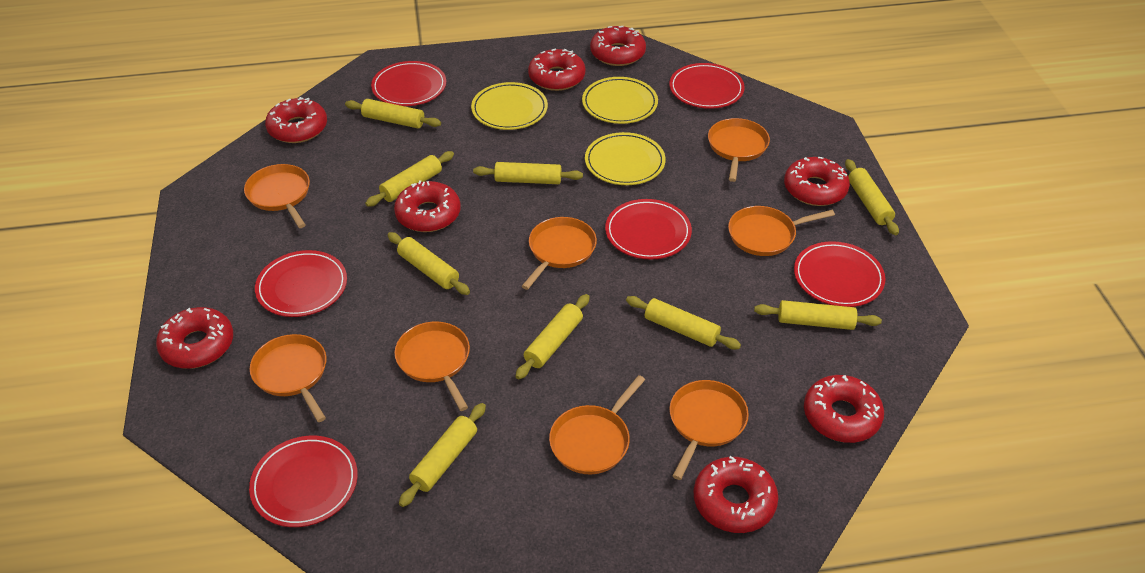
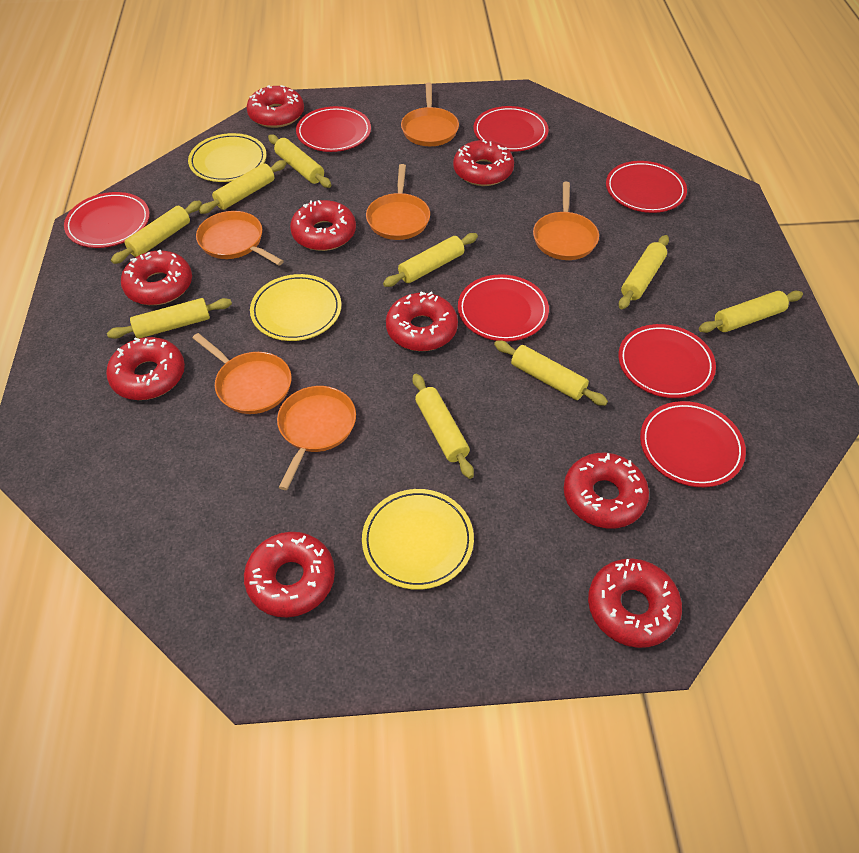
orange pan: 8 -> 6
red donut: 8 -> 9
red plate: 6 -> 7

